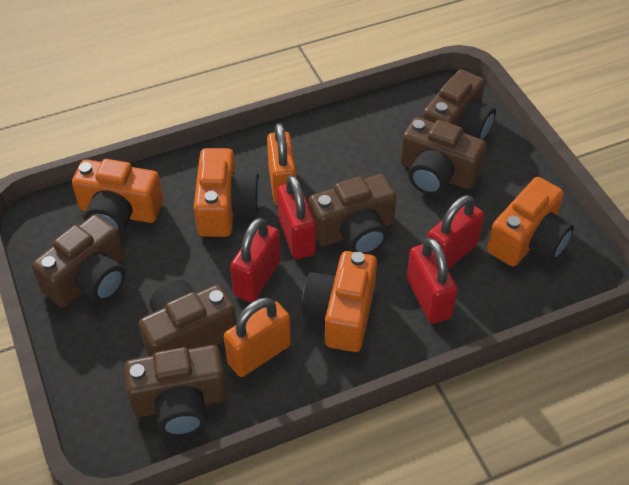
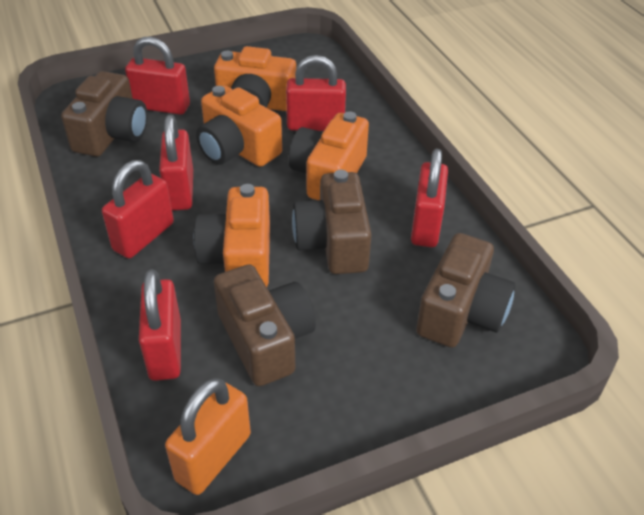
brown camera: 6 -> 4
orange padlock: 2 -> 1
red padlock: 4 -> 6

